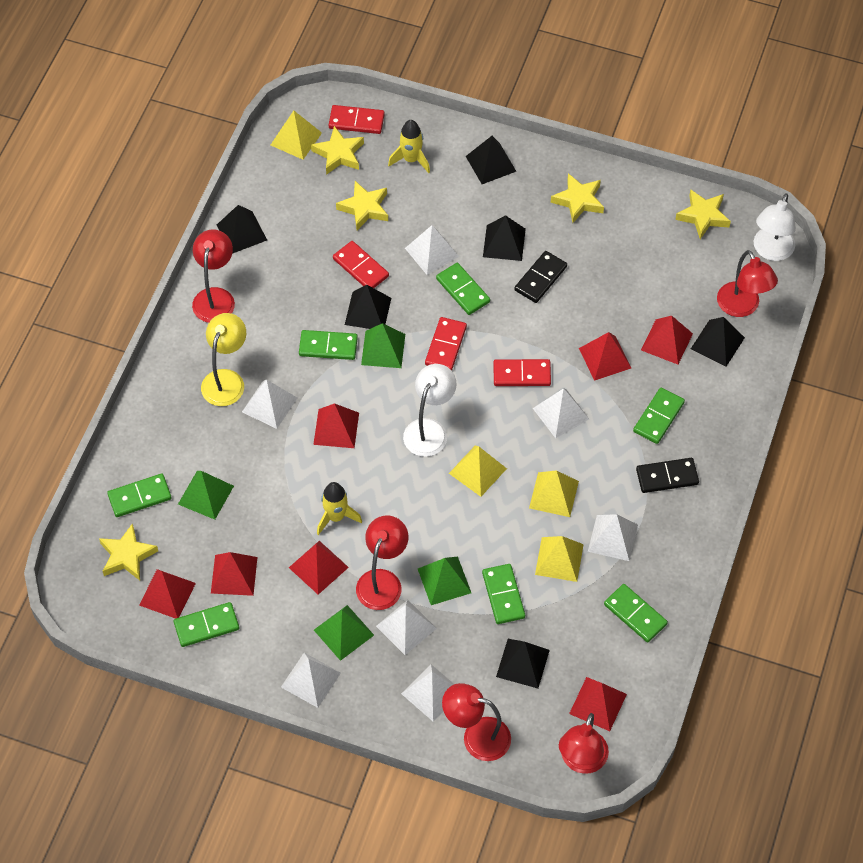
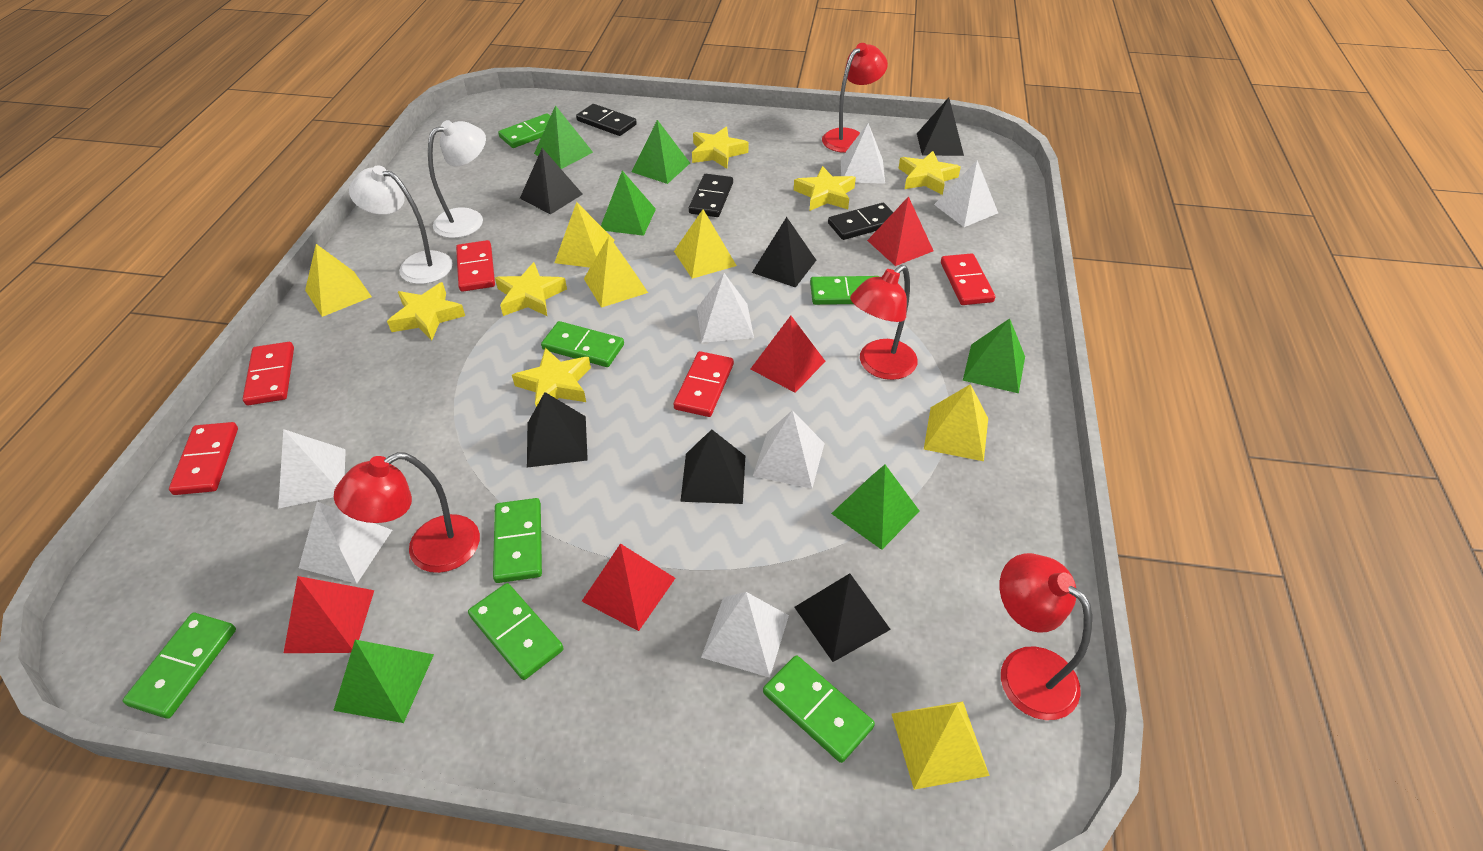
black domino: 2 -> 3
green pyramid: 4 -> 6
red domino: 4 -> 5
red lamp: 5 -> 4
red pyramid: 7 -> 4
yellow lamp: 1 -> 0
yellow pyramid: 4 -> 6
yellow rocket: 2 -> 0
yellow star: 5 -> 6

